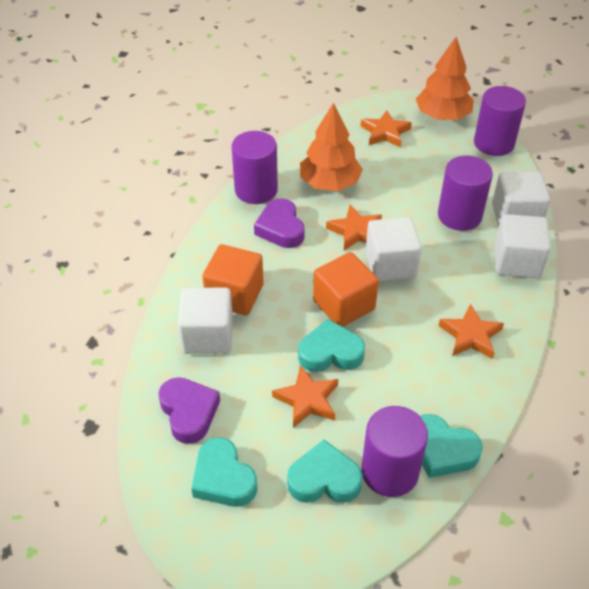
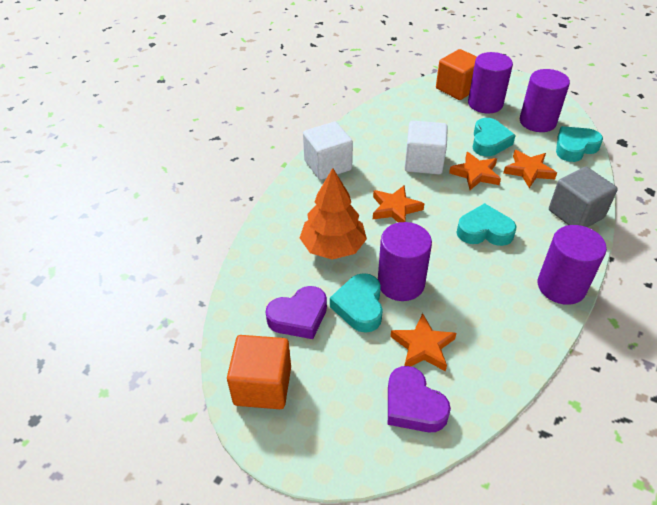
grey cube: 0 -> 1
orange tree: 2 -> 1
white cube: 4 -> 2

